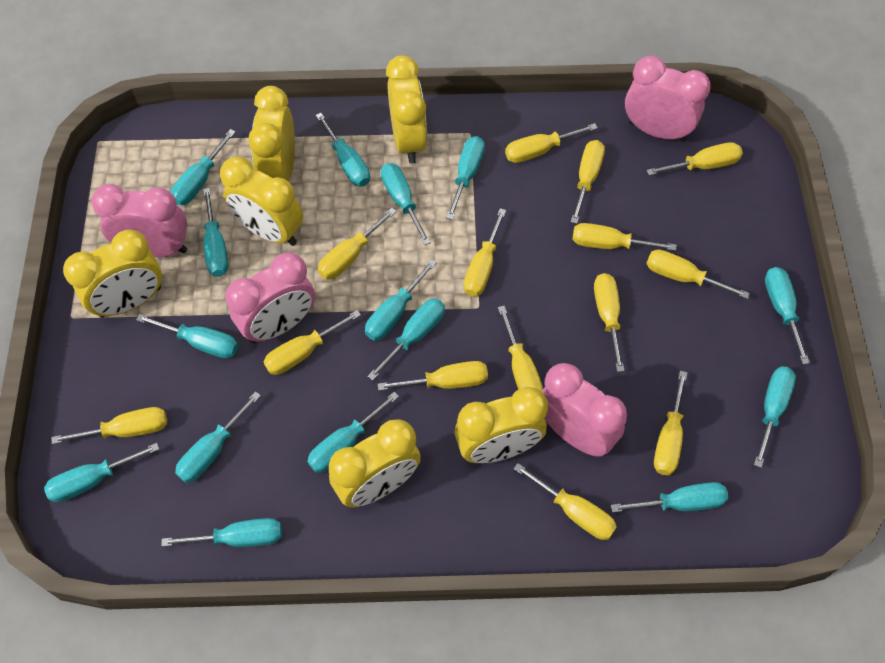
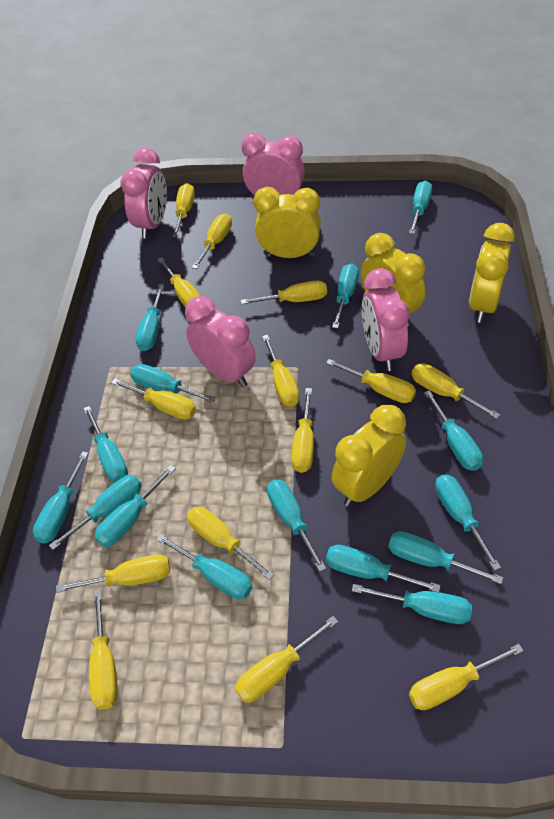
yellow clock: 6 -> 4

